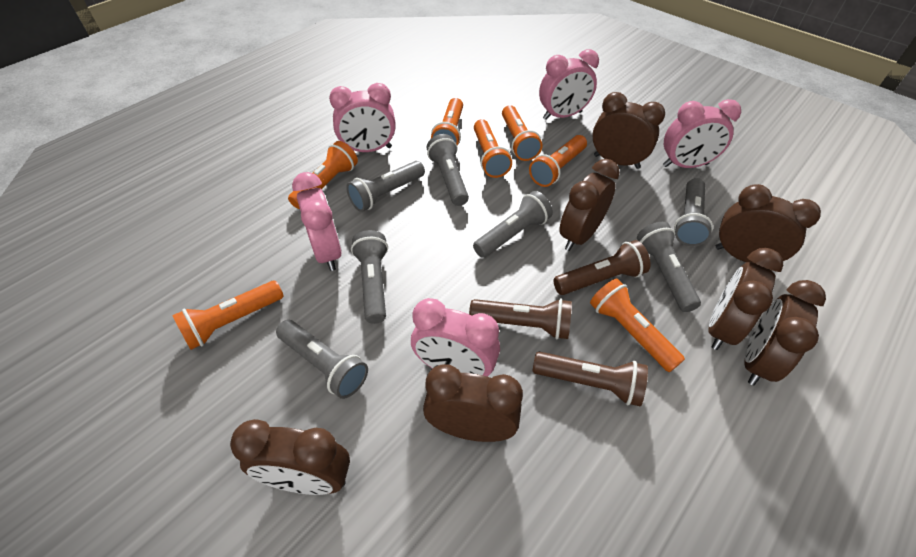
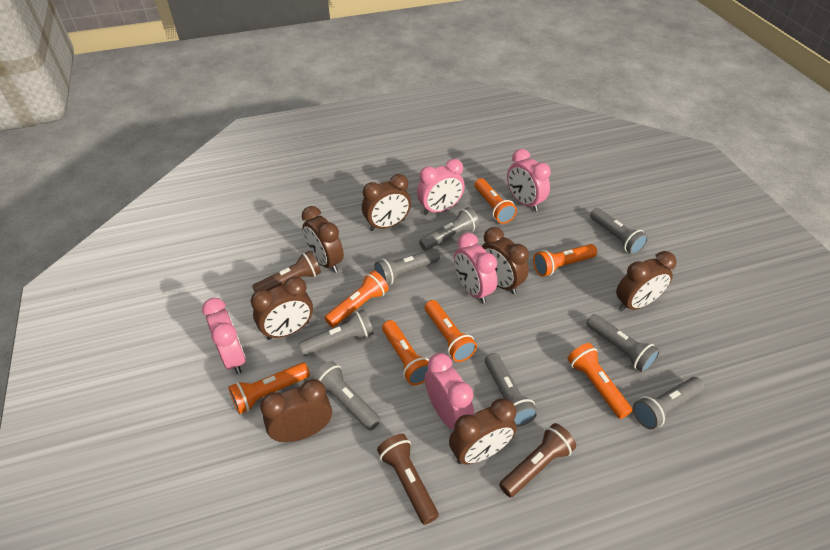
grey flashlight: 7 -> 8

